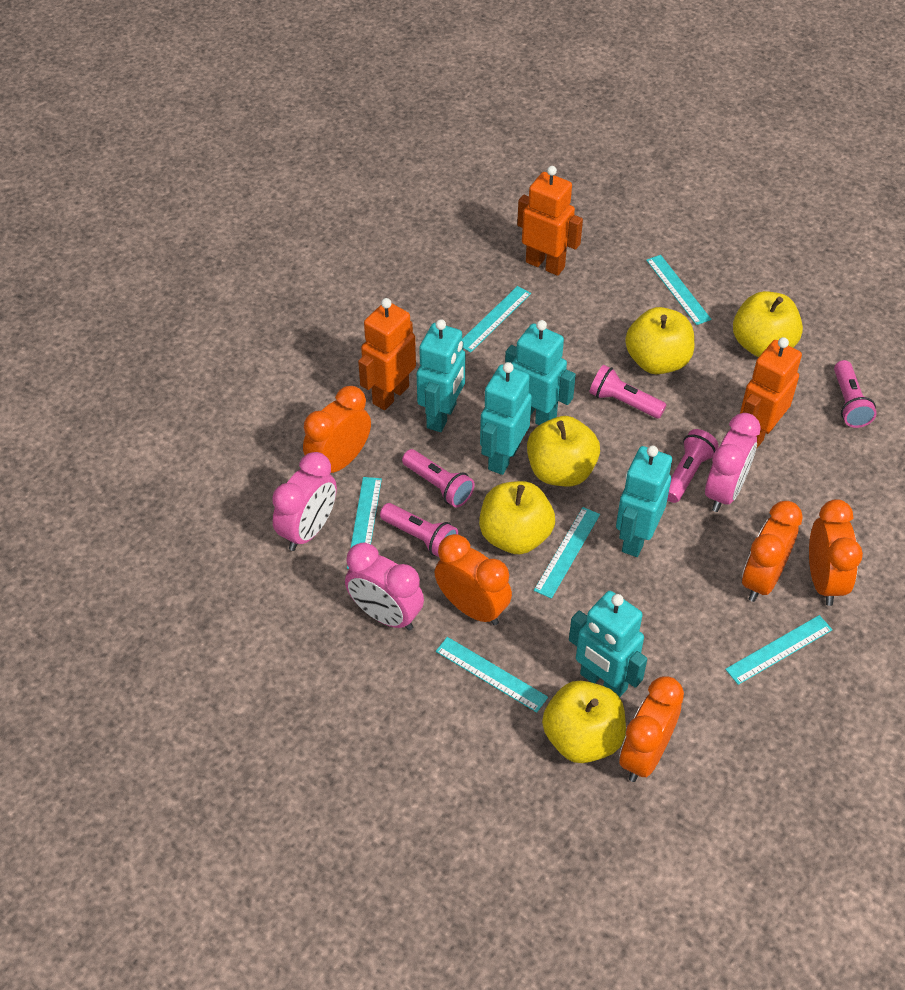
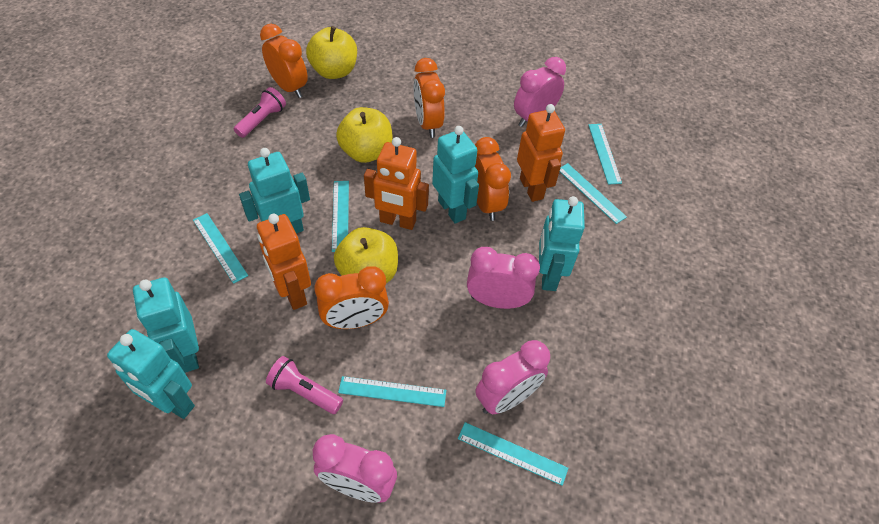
orange clock: 5 -> 4
pink clock: 3 -> 4
pink flashlight: 5 -> 2
yellow apple: 5 -> 3

